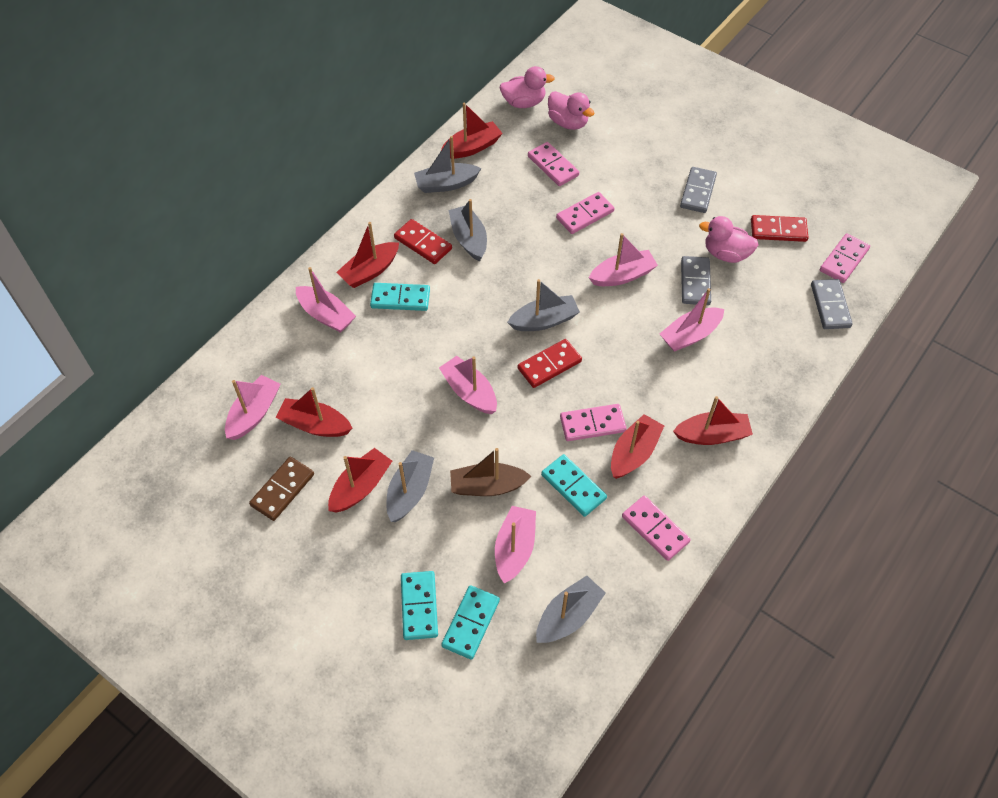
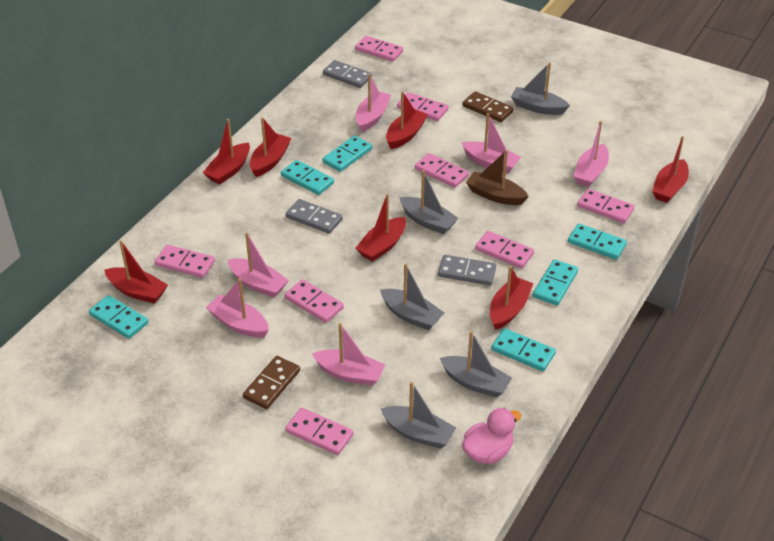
brown domino: 1 -> 2
pink domino: 5 -> 8
pink duck: 3 -> 1
red boat: 6 -> 7
red domino: 3 -> 0
turquoise domino: 4 -> 6

